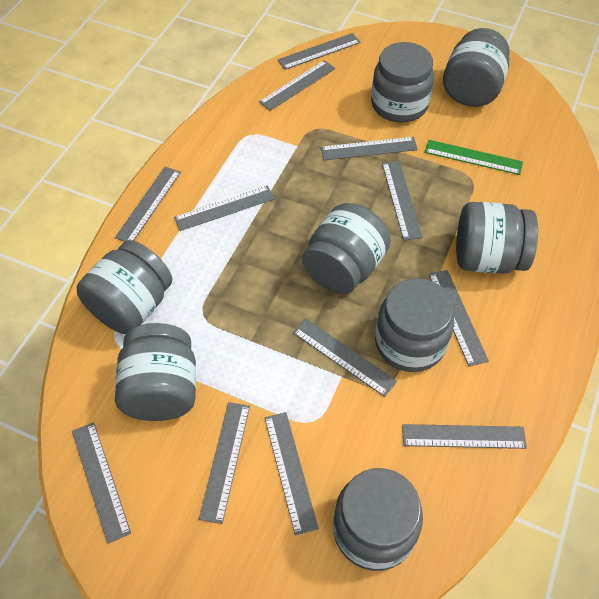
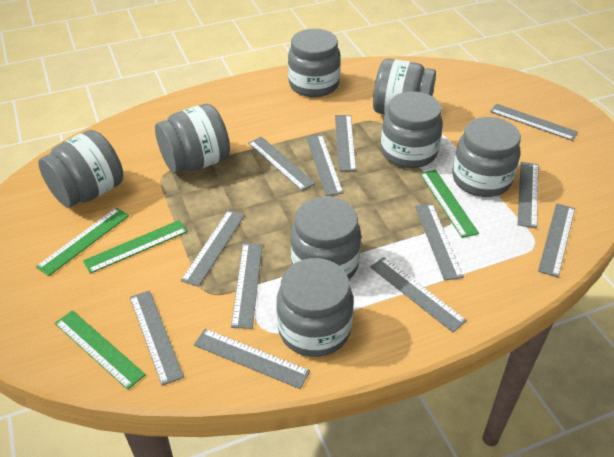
green ruler: 1 -> 4

